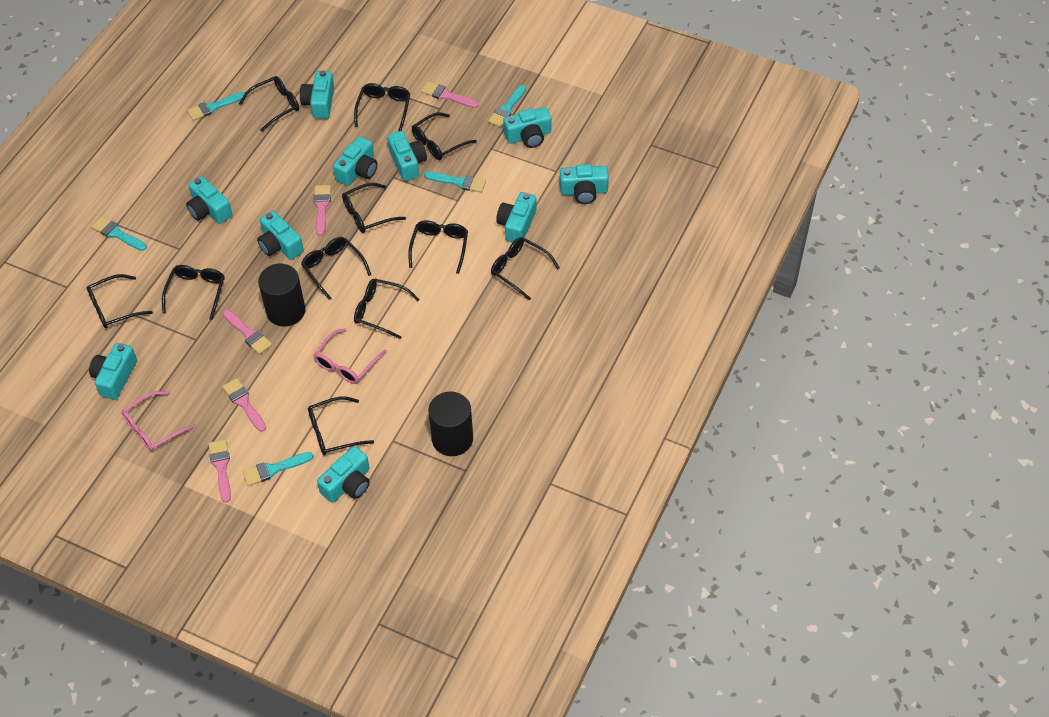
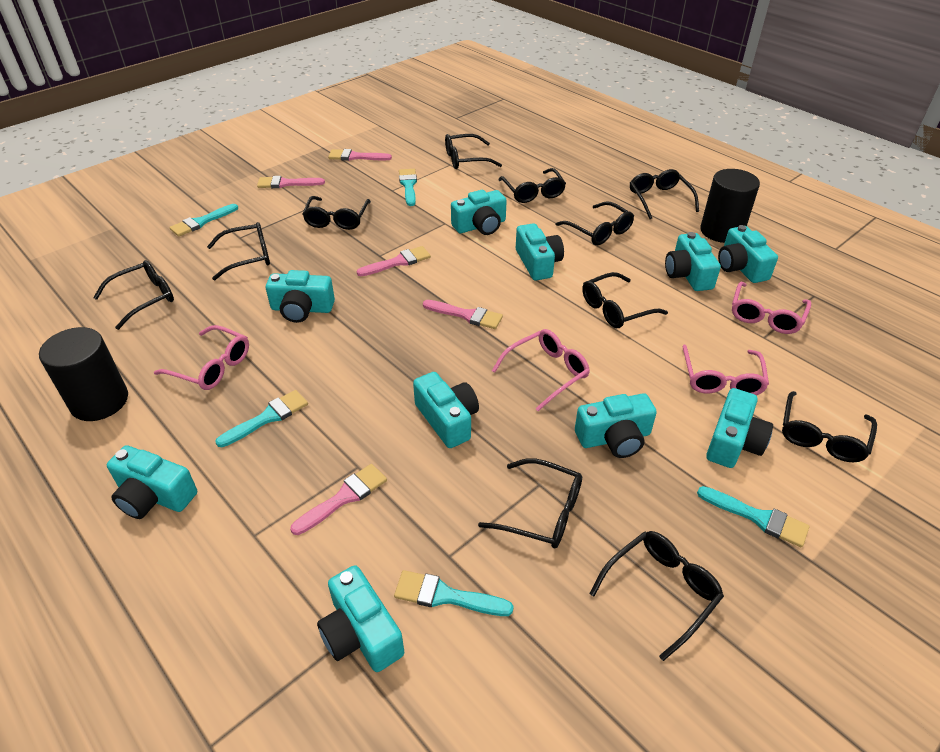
pink glasses: 2 -> 4

